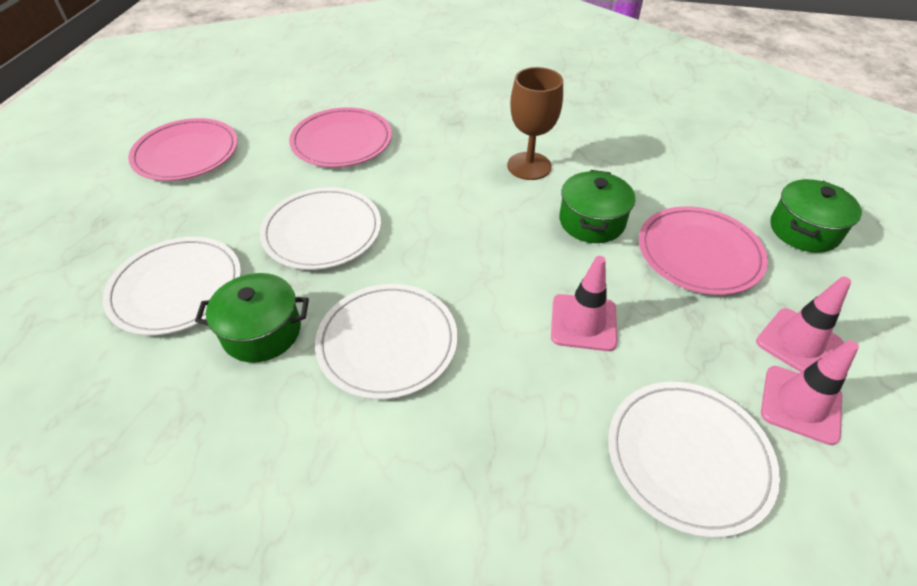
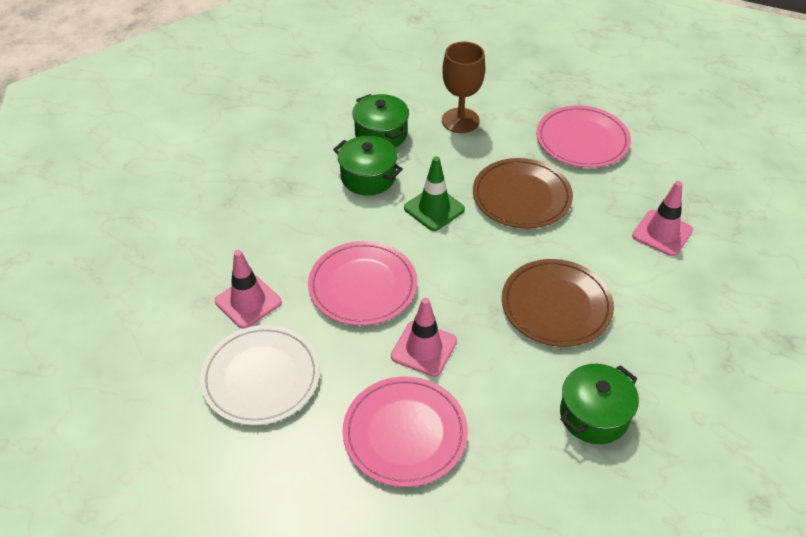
brown plate: 0 -> 2
green traffic cone: 0 -> 1
white plate: 4 -> 1

